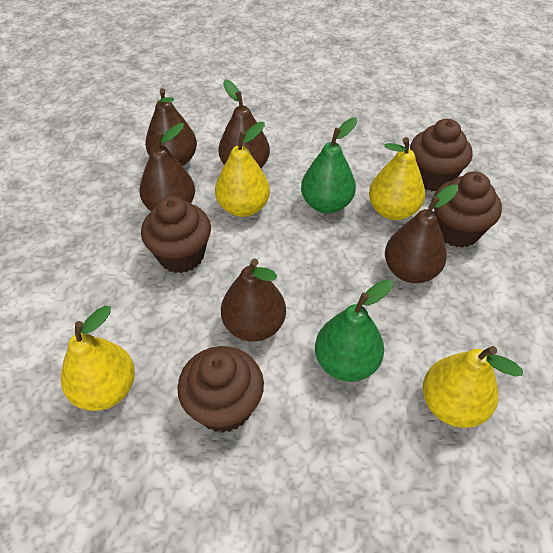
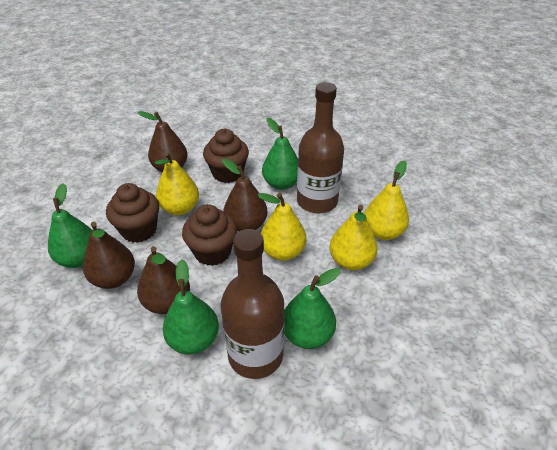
brown bottle: 0 -> 2
brown cupcake: 4 -> 3
brown pear: 5 -> 4
green pear: 2 -> 4

